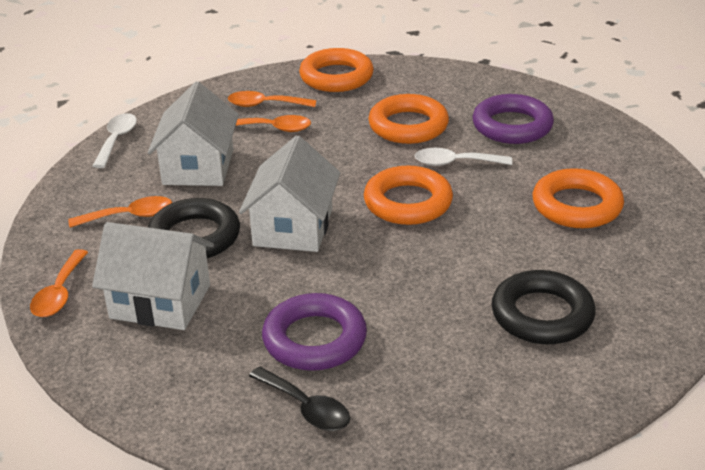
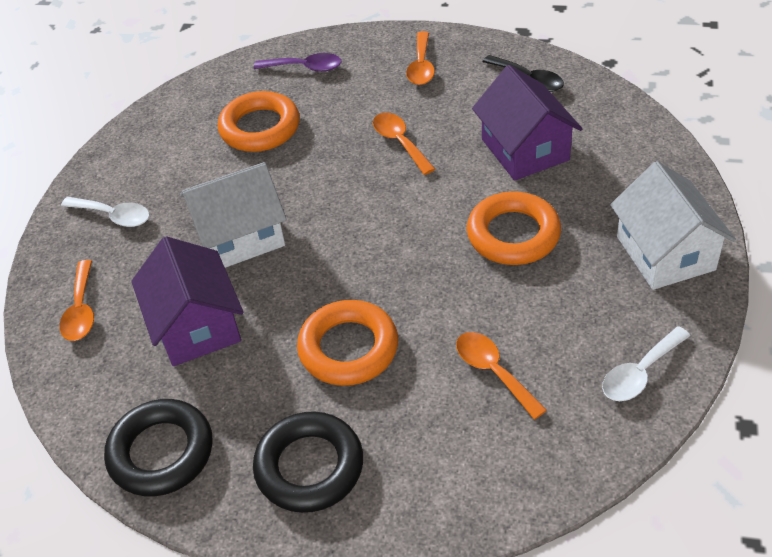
orange ring: 4 -> 3
purple house: 0 -> 2
purple ring: 2 -> 0
purple spoon: 0 -> 1
white house: 3 -> 2

